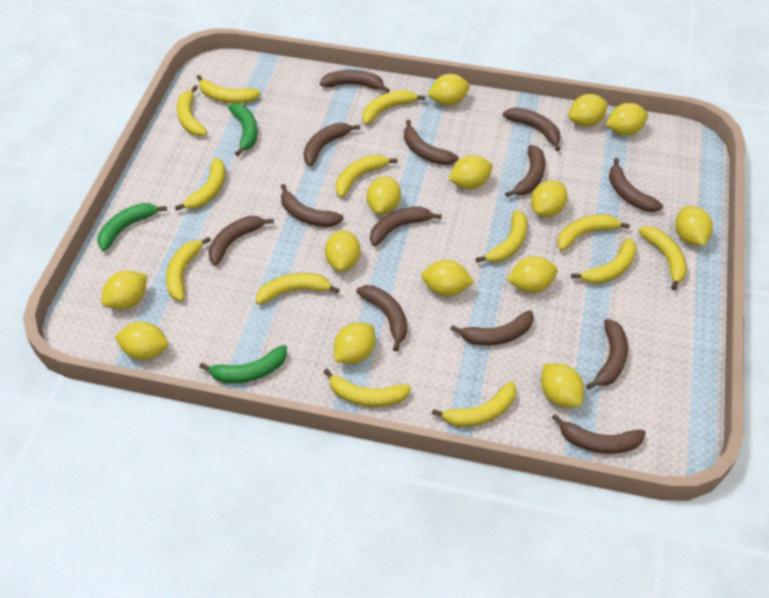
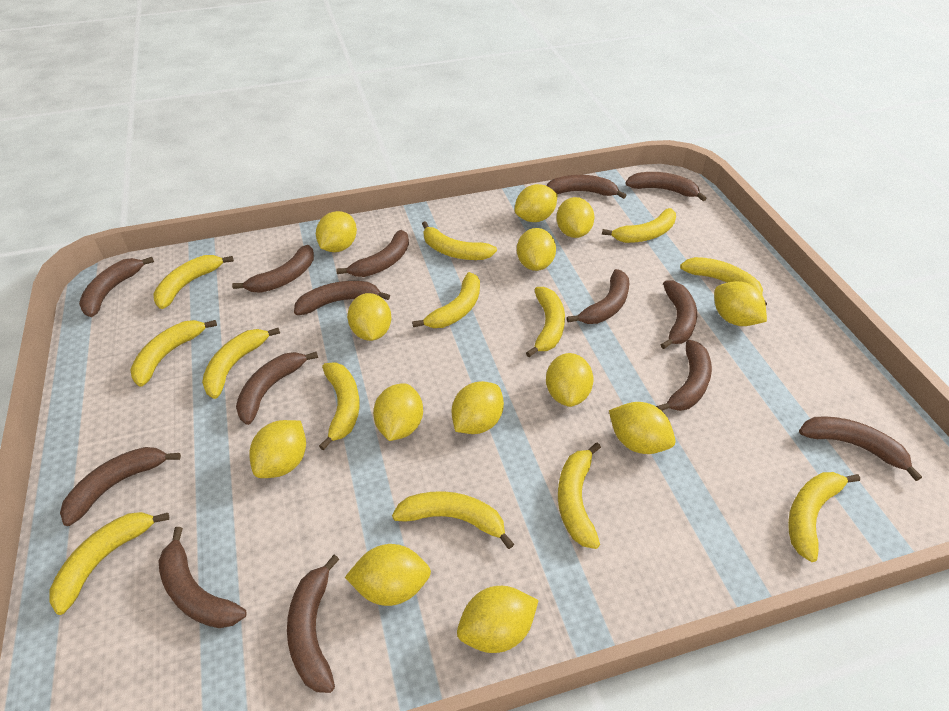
brown banana: 13 -> 14
green banana: 3 -> 0
yellow lemon: 14 -> 13

